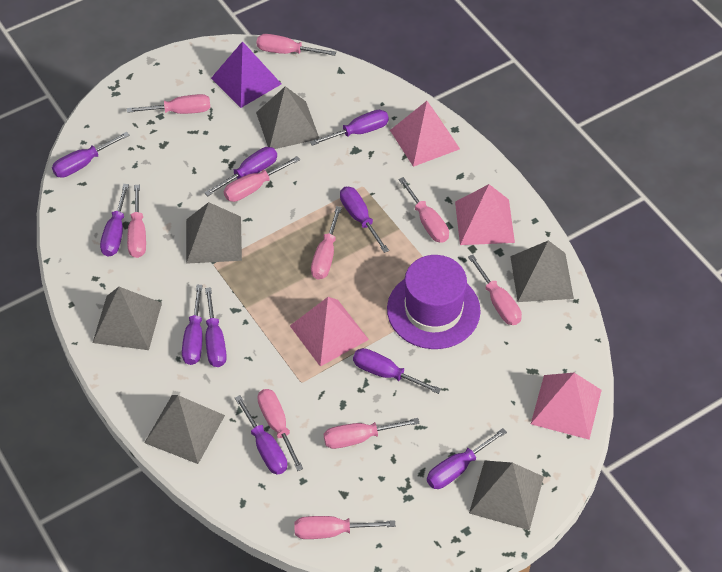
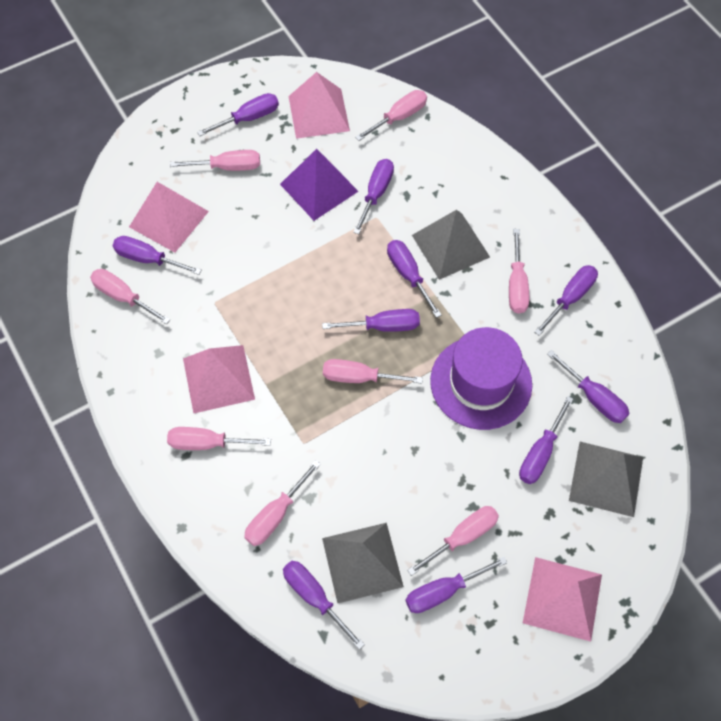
grey pyramid: 6 -> 3
pink screwdriver: 10 -> 8

